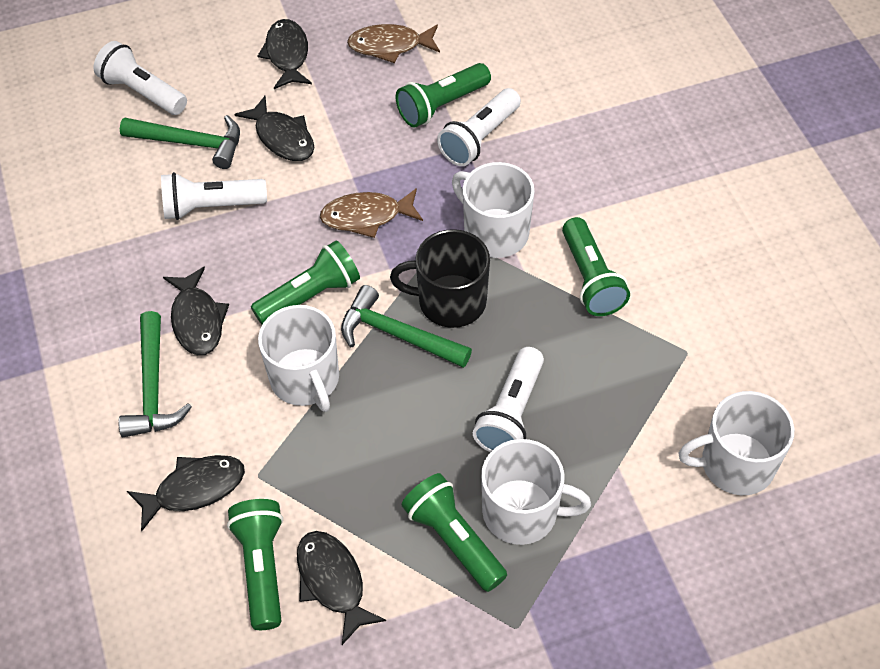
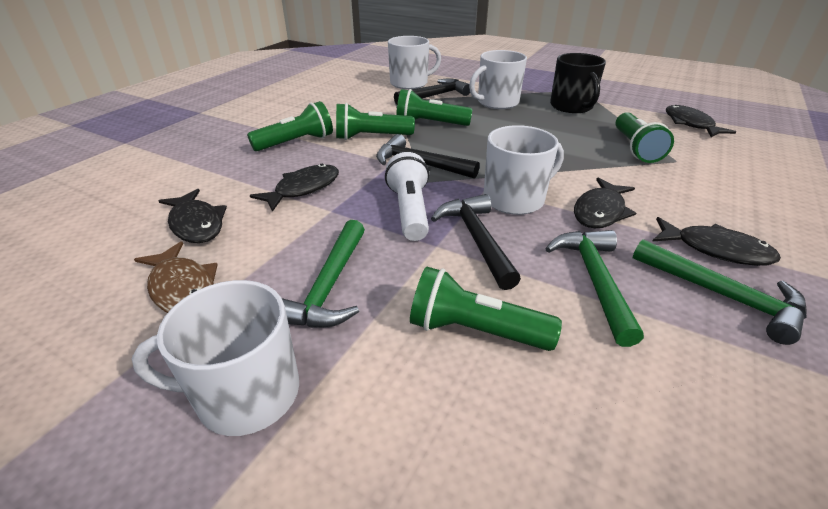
black hammer: 0 -> 3
brown fish: 2 -> 1
white flashlight: 4 -> 1

